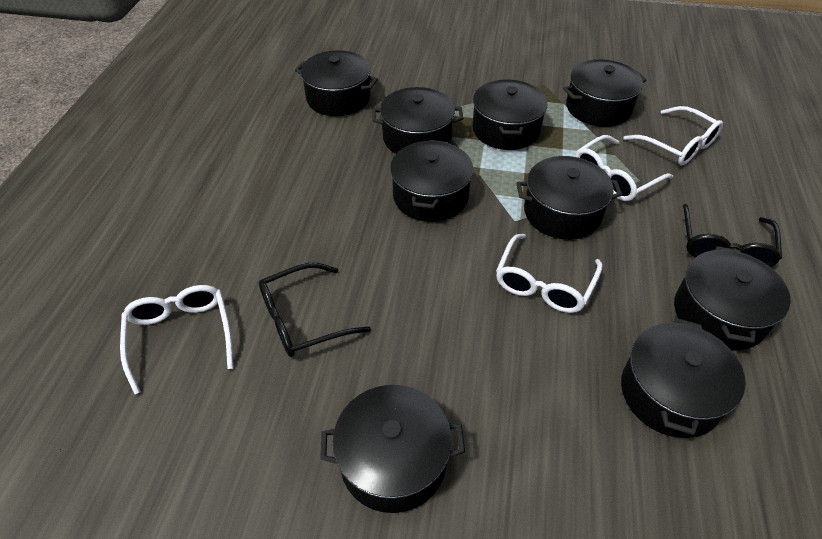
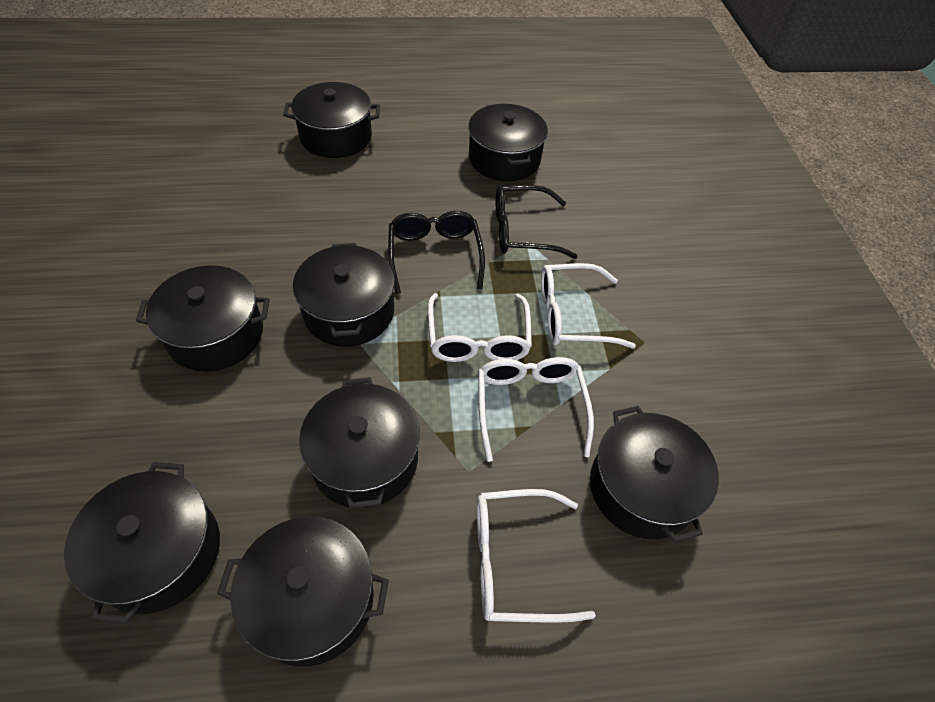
black pot: 9 -> 8

